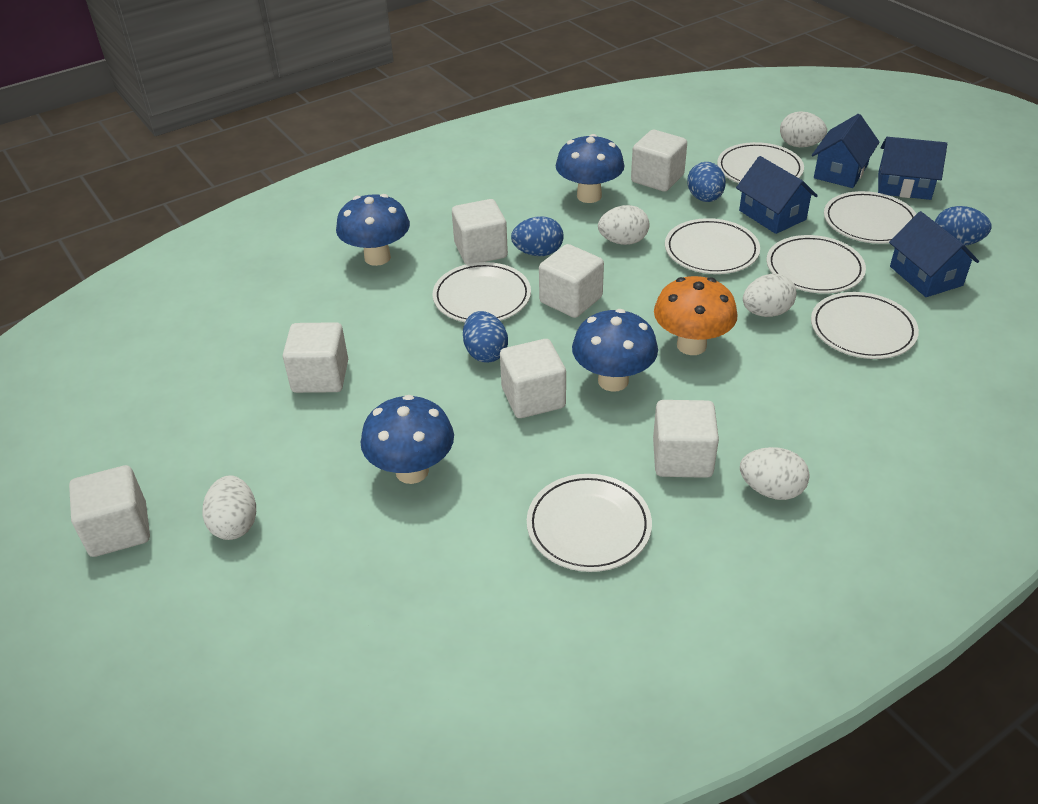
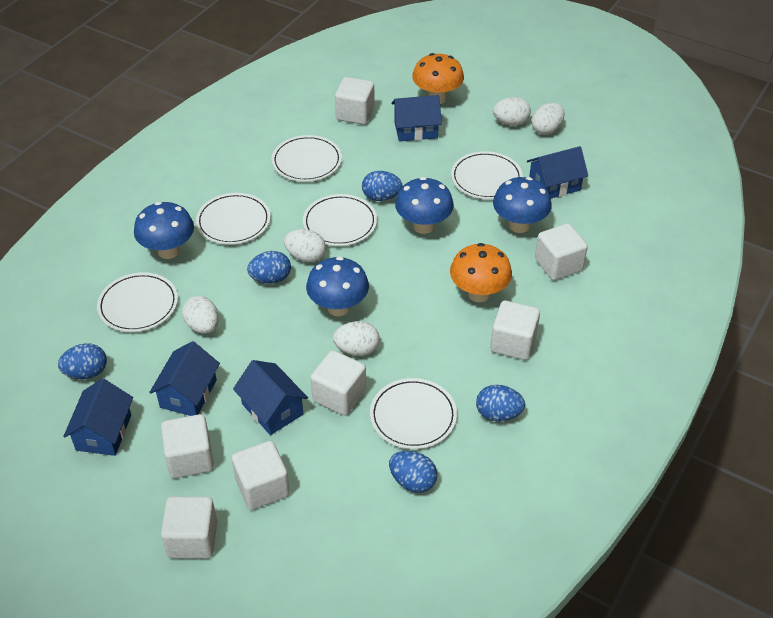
blue egg: 4 -> 5
blue house: 4 -> 5
orange mushroom: 1 -> 2
white plate: 7 -> 6

